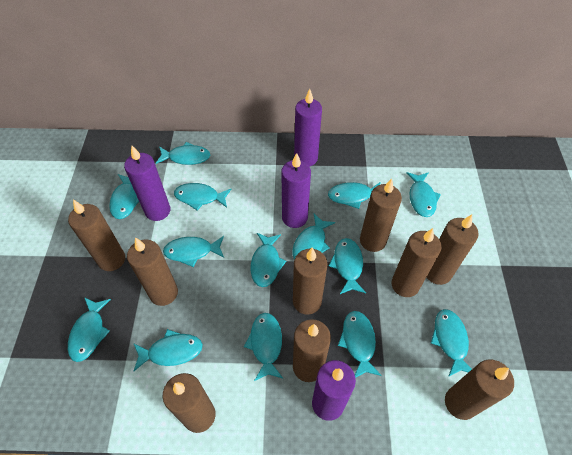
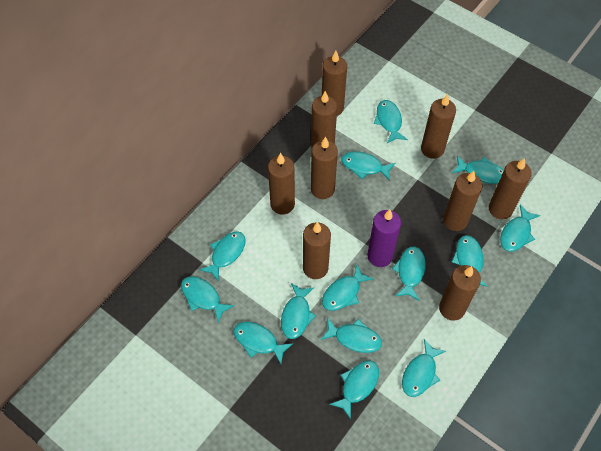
purple candle: 4 -> 1

